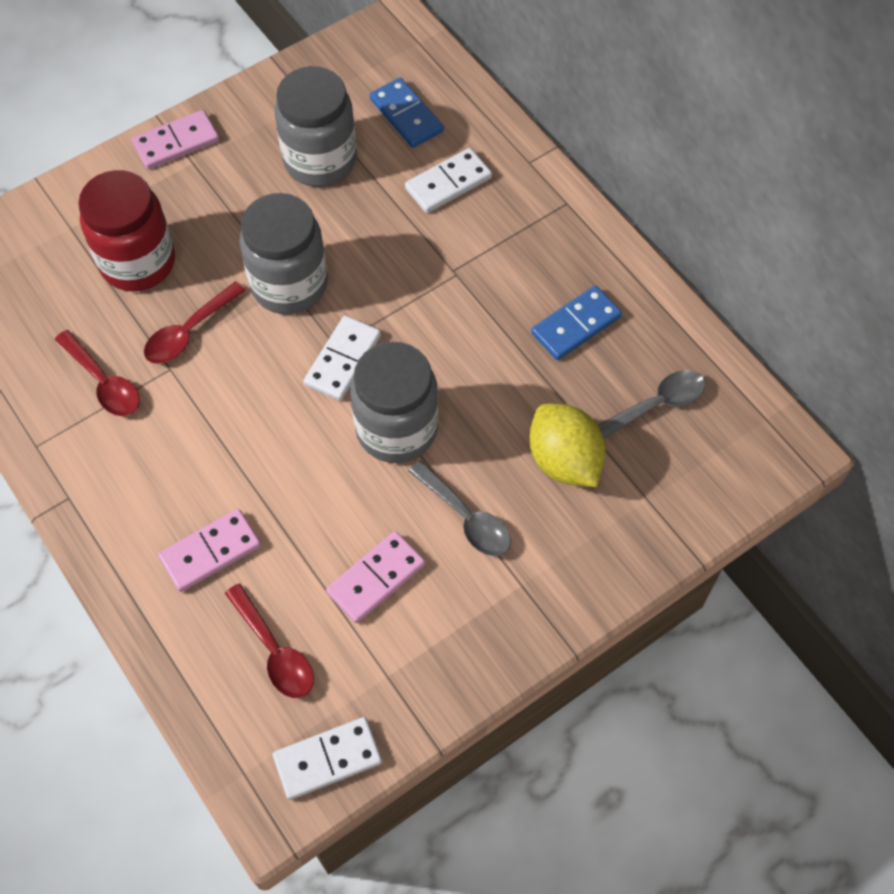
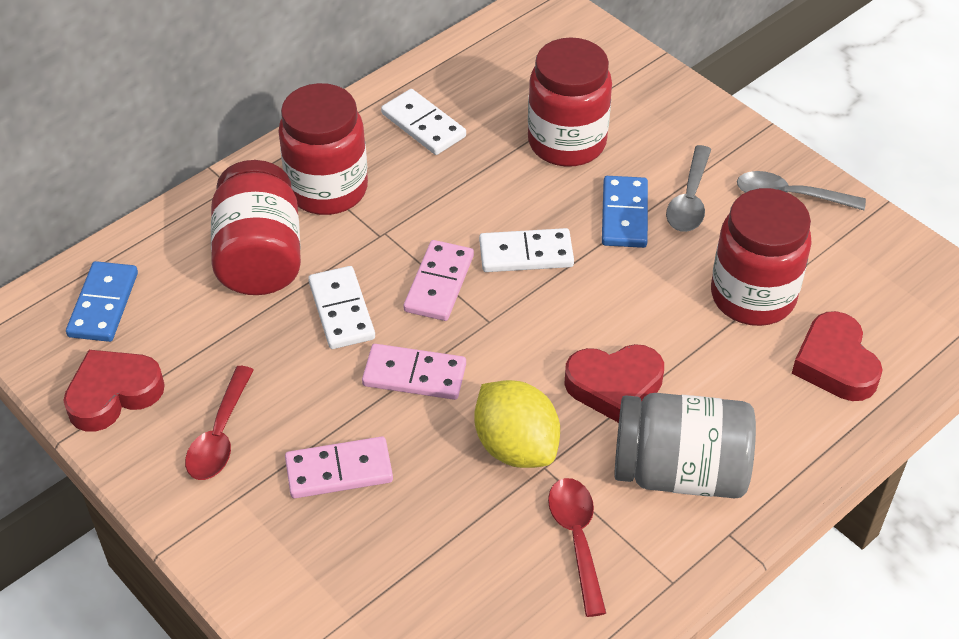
grey jar: 3 -> 1
red heart: 0 -> 3
red jar: 1 -> 4
red spoon: 3 -> 2

